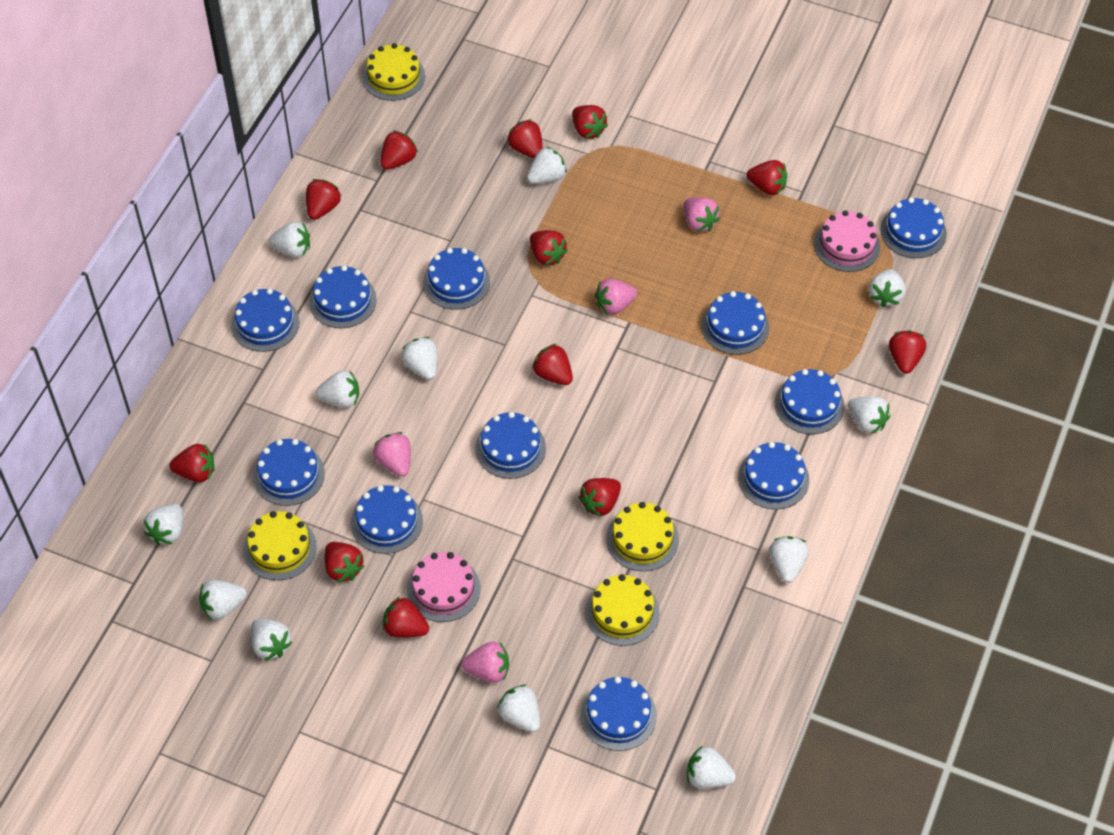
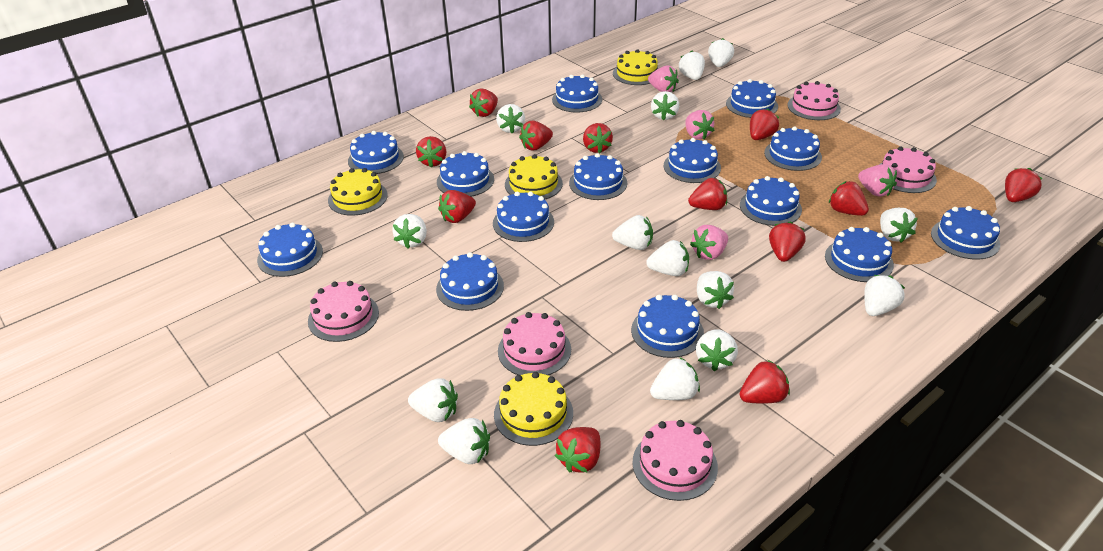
blue cake: 11 -> 14
pink cake: 2 -> 5
white strawberry: 12 -> 14

